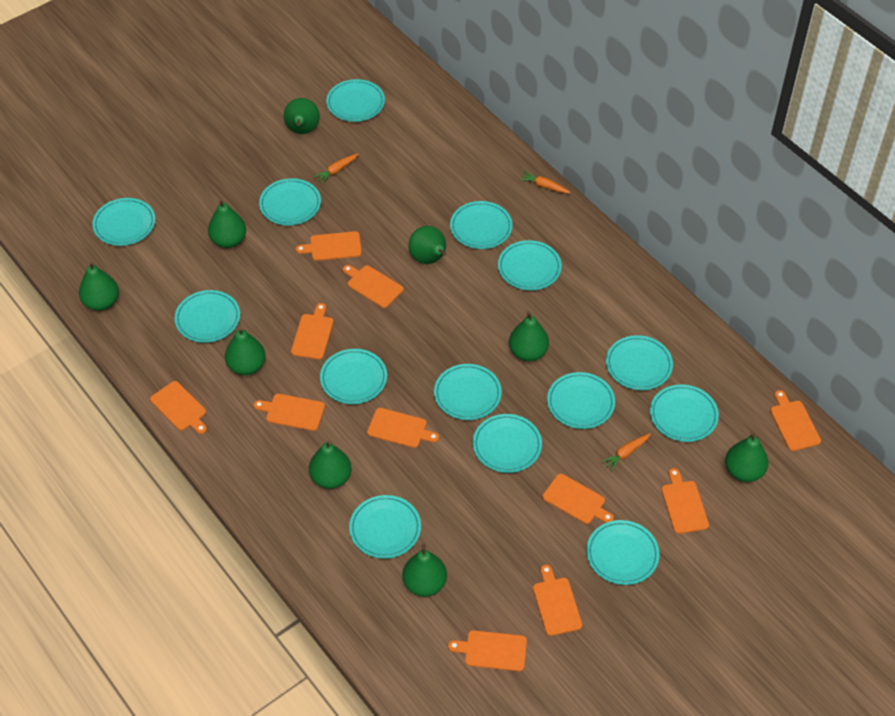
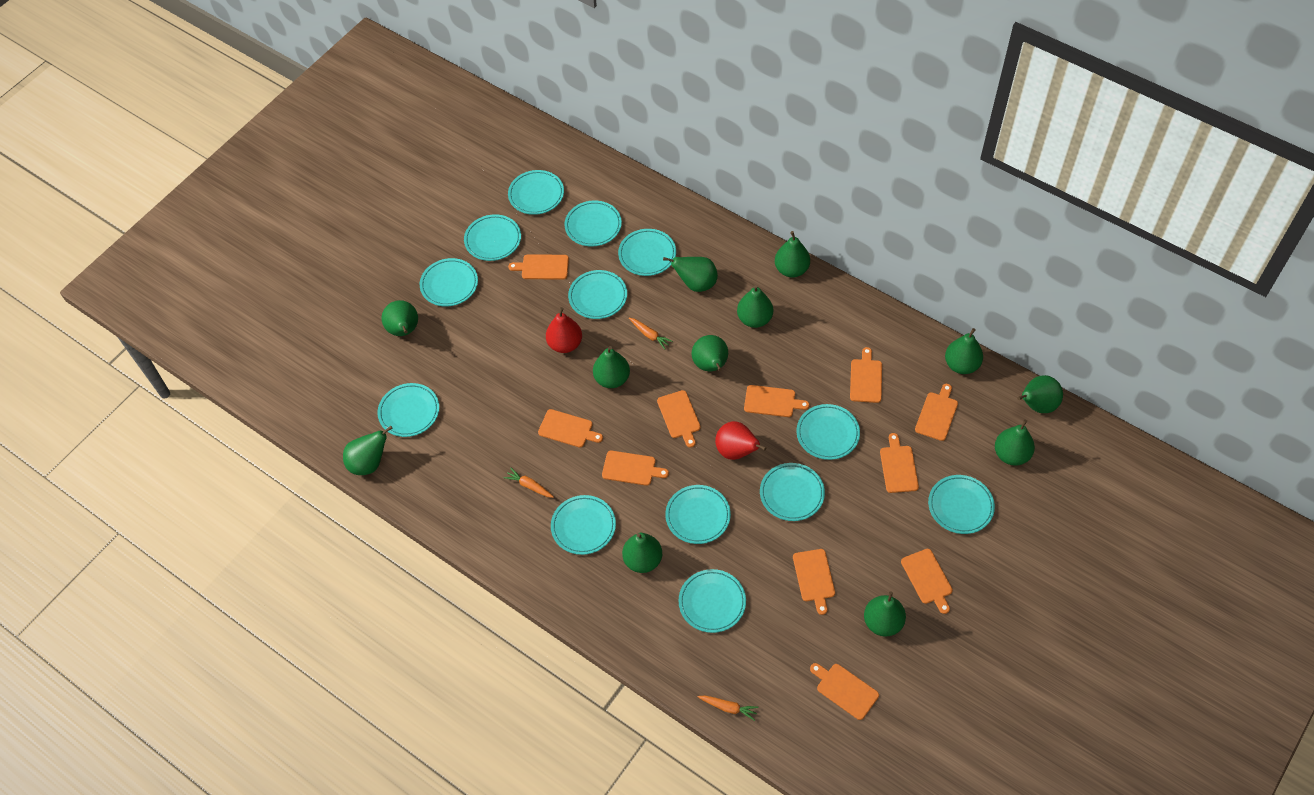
green pear: 9 -> 12
red pear: 0 -> 2
turquoise plate: 14 -> 13

